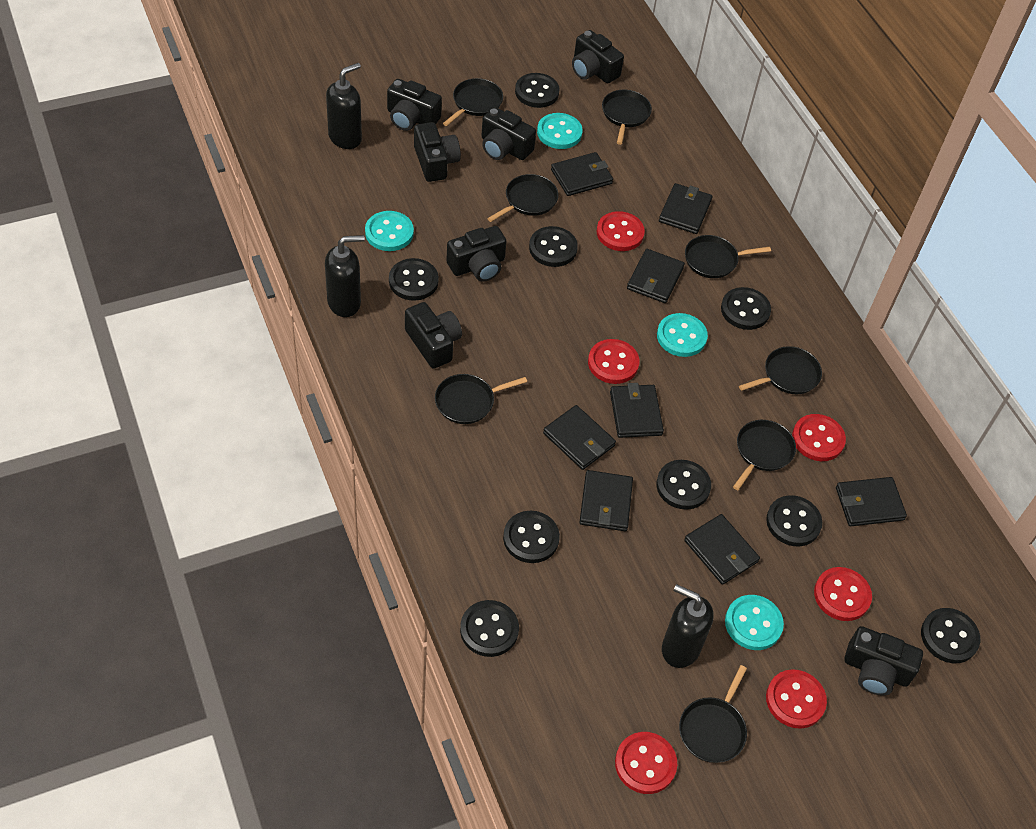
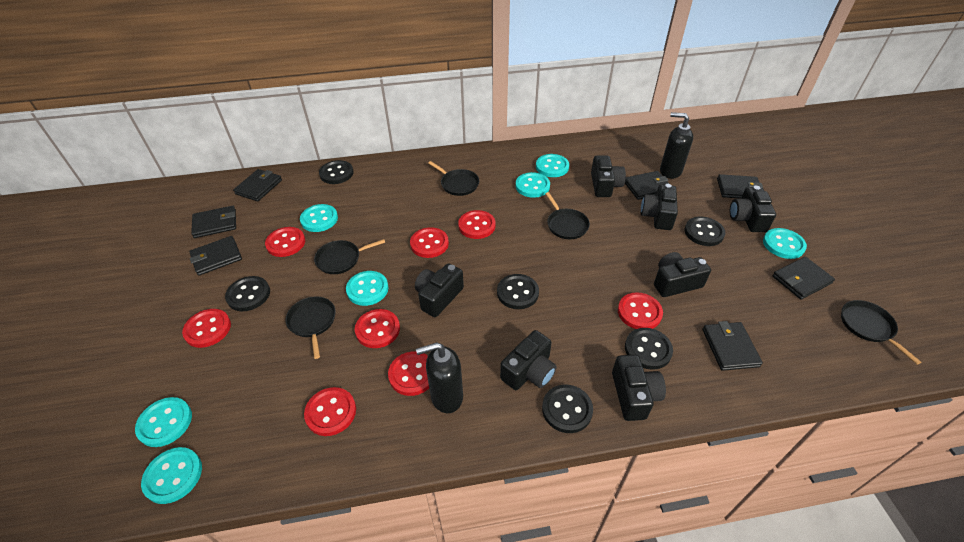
black button: 9 -> 6
black pan: 8 -> 5
black soap dispenser: 3 -> 2
black wallet: 8 -> 7
red button: 6 -> 8
turquoise button: 4 -> 7

